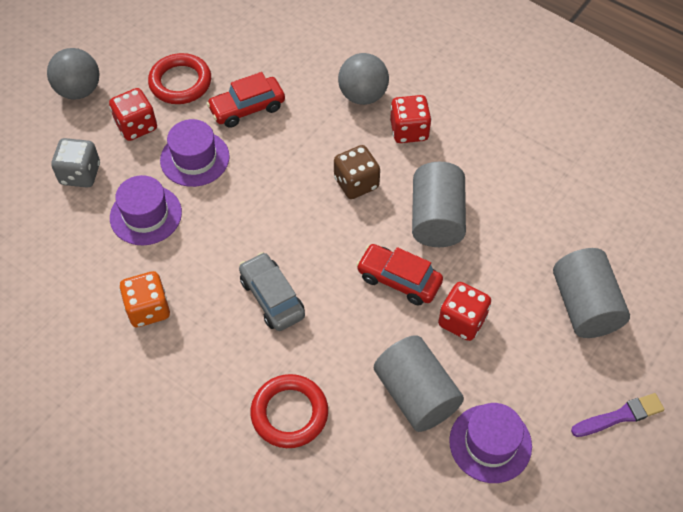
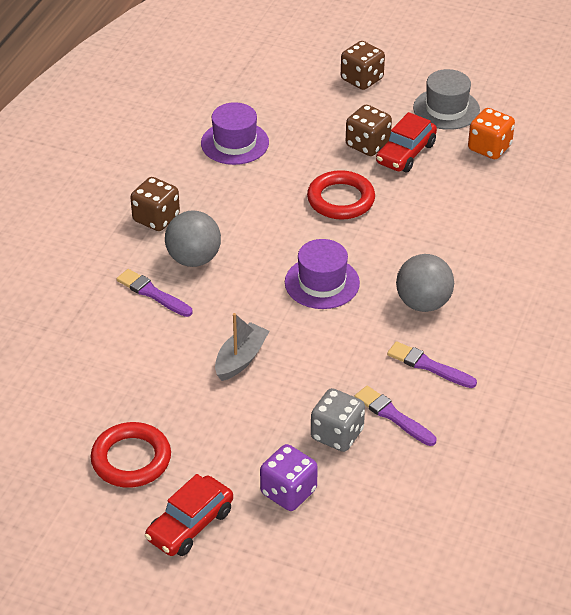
brown dice: 1 -> 3
grey boat: 0 -> 1
grey car: 1 -> 0
grey cylinder: 3 -> 0
grey hat: 0 -> 1
purple brush: 1 -> 3
purple dice: 0 -> 1
purple hat: 3 -> 2
red dice: 3 -> 0

